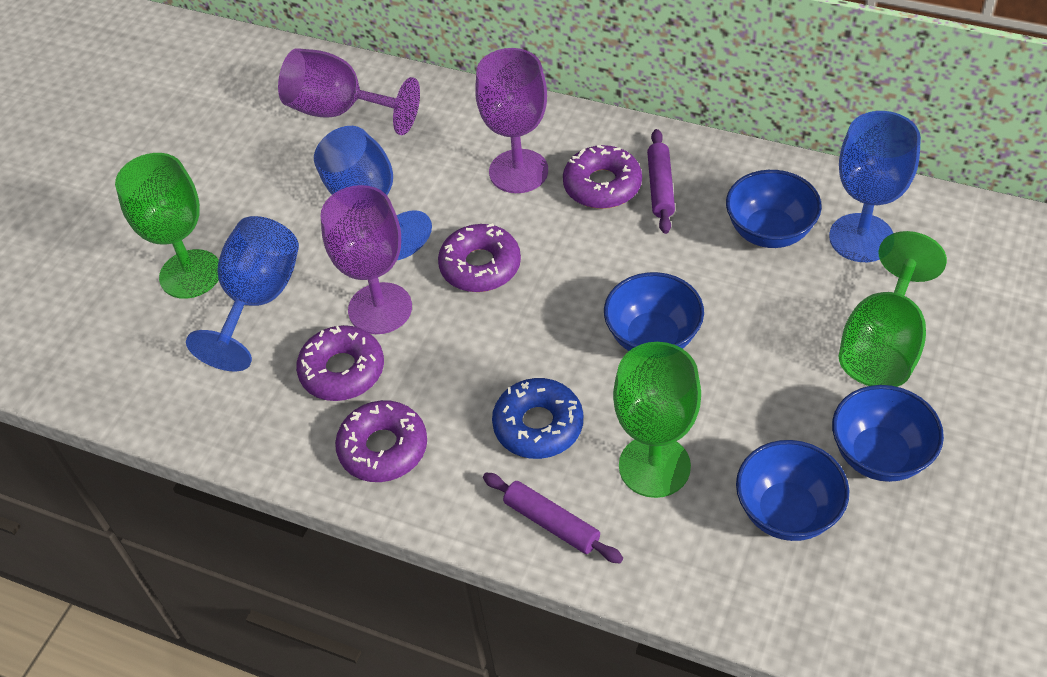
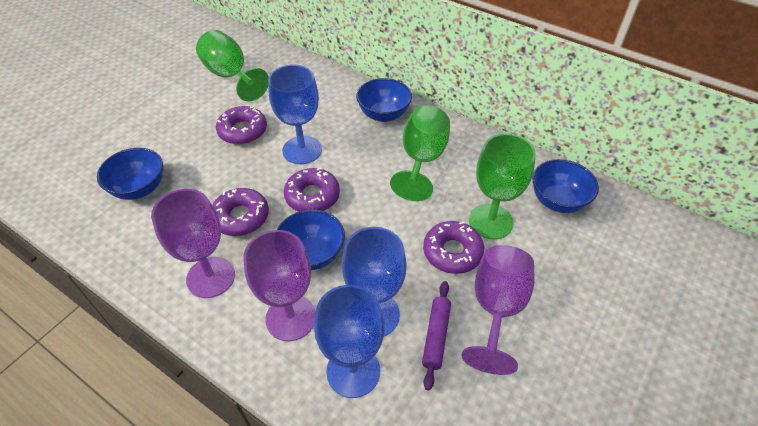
blue donut: 1 -> 0
purple rolling pin: 2 -> 1

